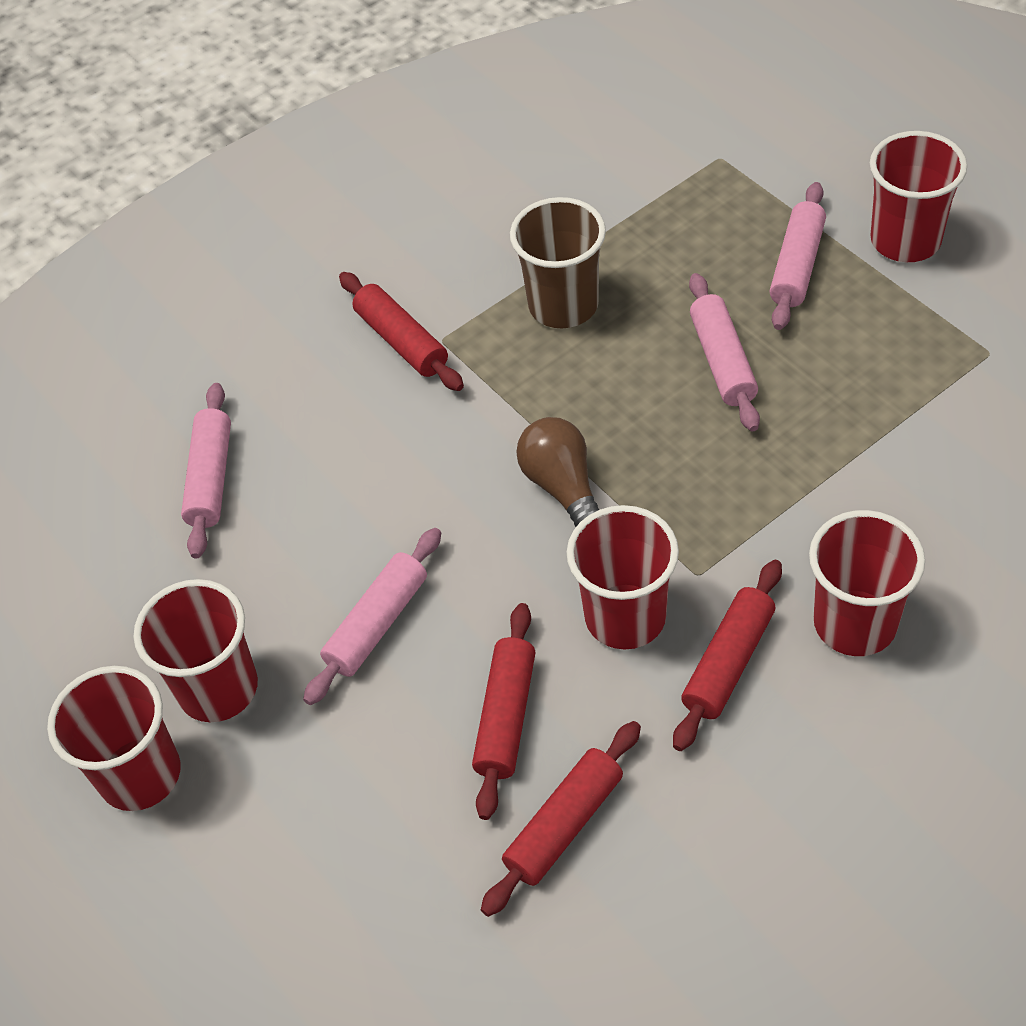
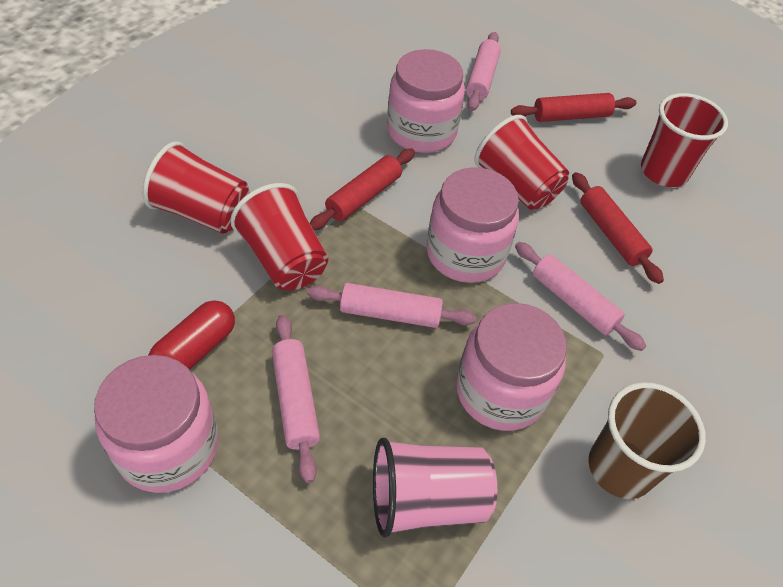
brown light bulb: 1 -> 0
pink cup: 0 -> 1
pink jar: 0 -> 4
red capsule: 0 -> 1
red cup: 5 -> 4
red rolling pin: 4 -> 3

